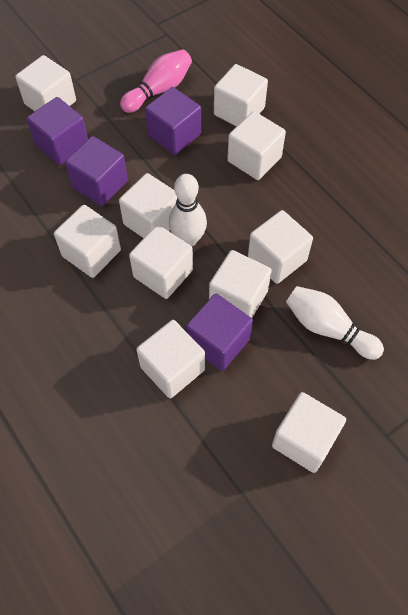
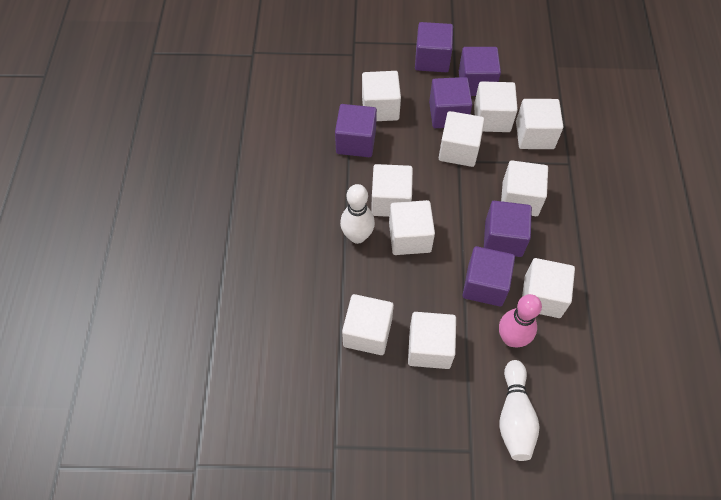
purple cube: 4 -> 6

